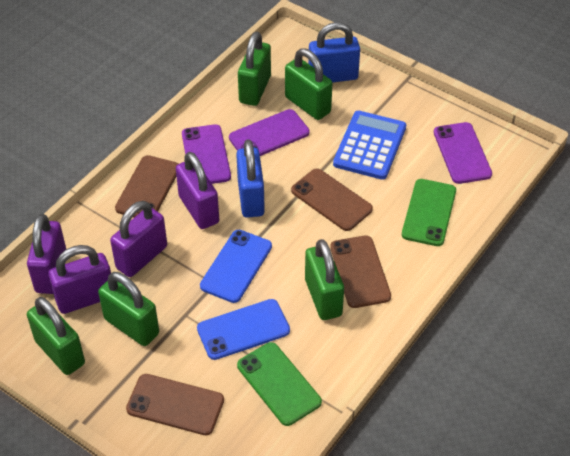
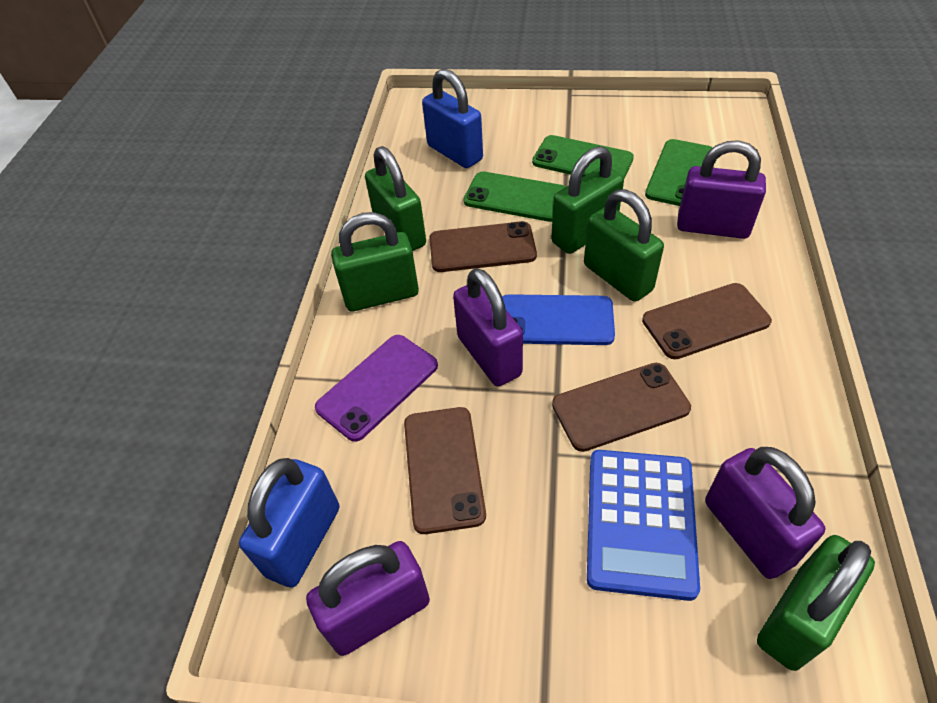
blue phone: 2 -> 1
green phone: 2 -> 3
purple phone: 3 -> 1

